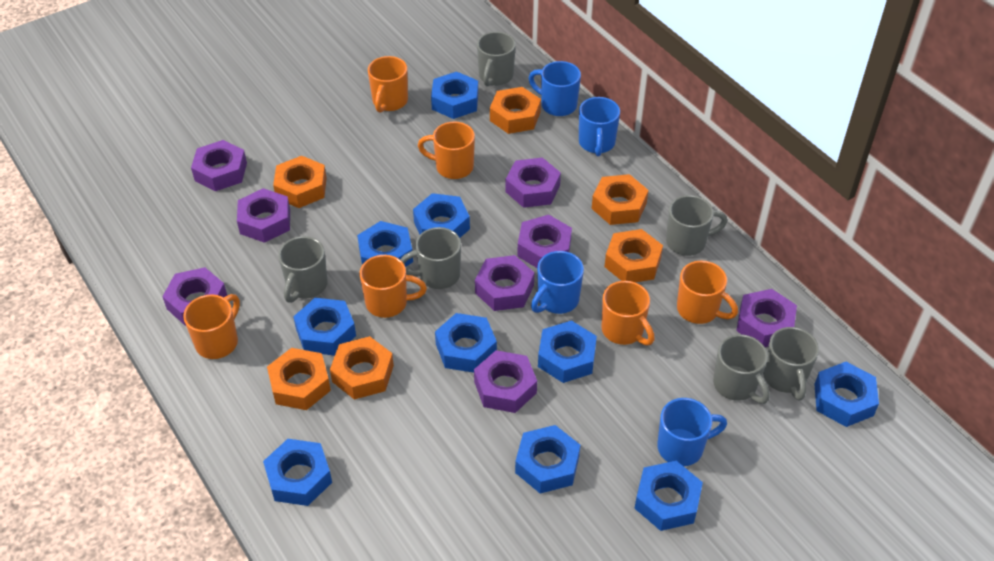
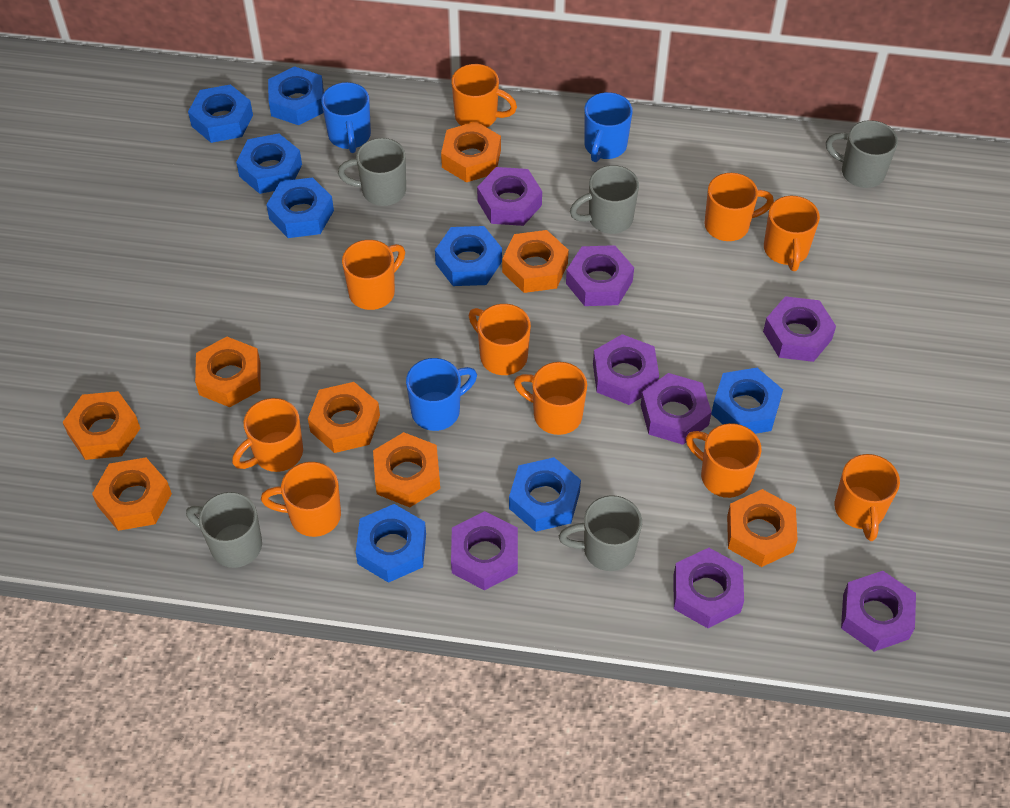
blue mug: 4 -> 3
blue nut: 10 -> 8
grey mug: 6 -> 5
orange mug: 6 -> 10
orange nut: 6 -> 8

